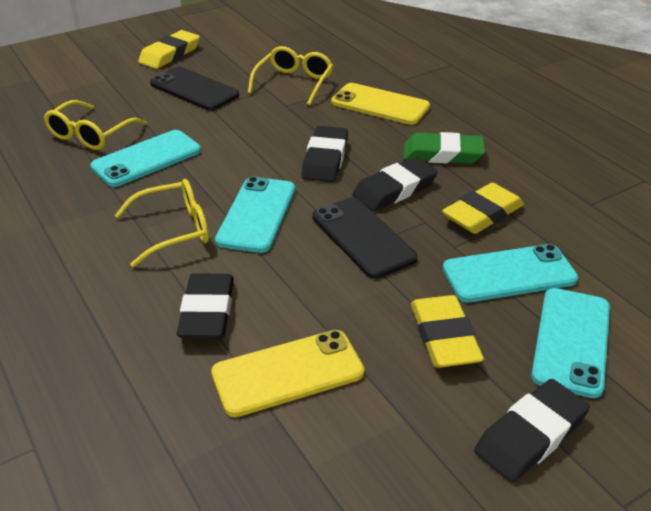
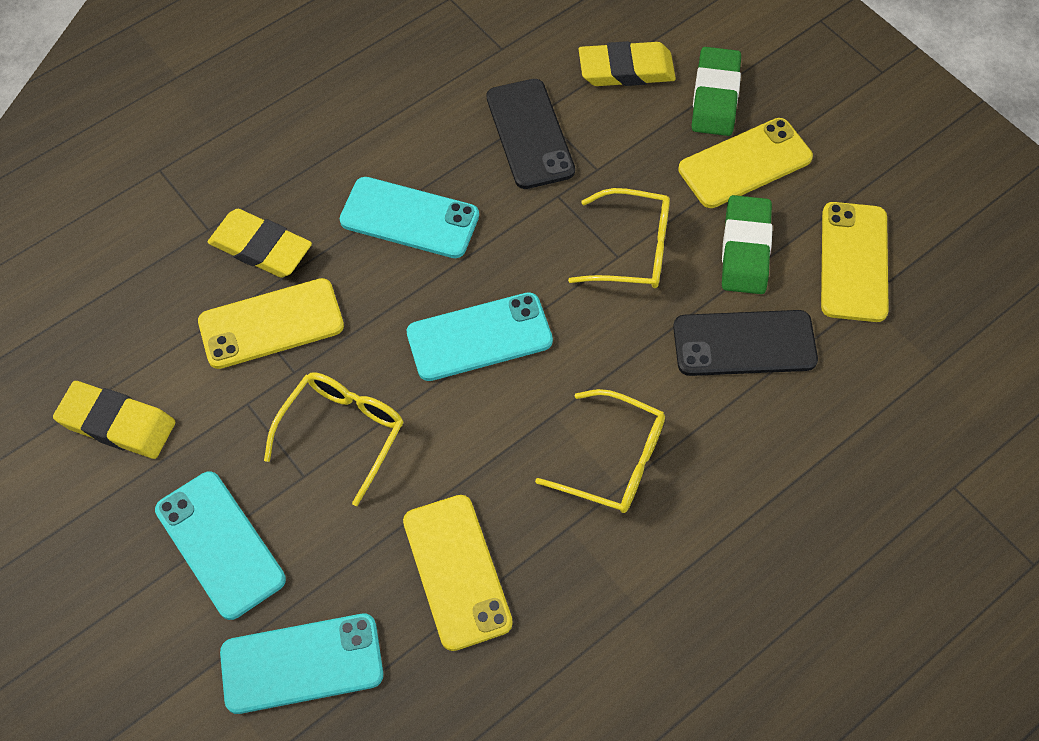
black eraser: 4 -> 0
green eraser: 1 -> 2
yellow phone: 2 -> 4

